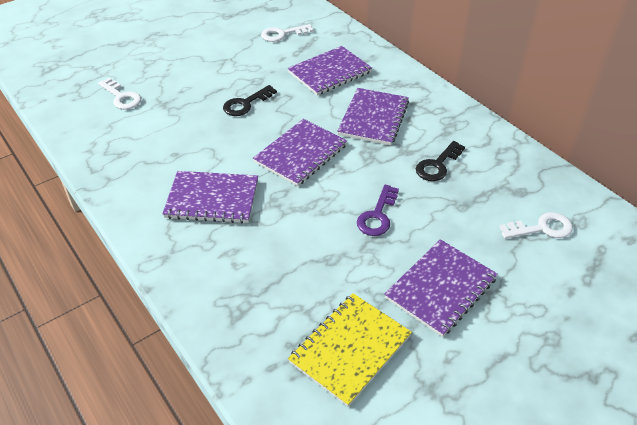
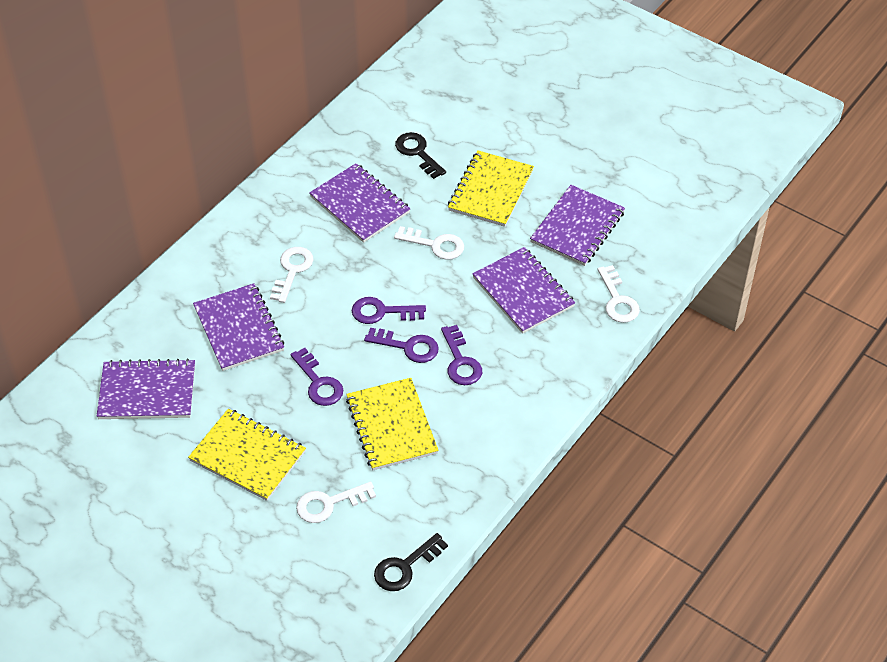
purple key: 1 -> 4
white key: 3 -> 4
yellow notebook: 1 -> 3

